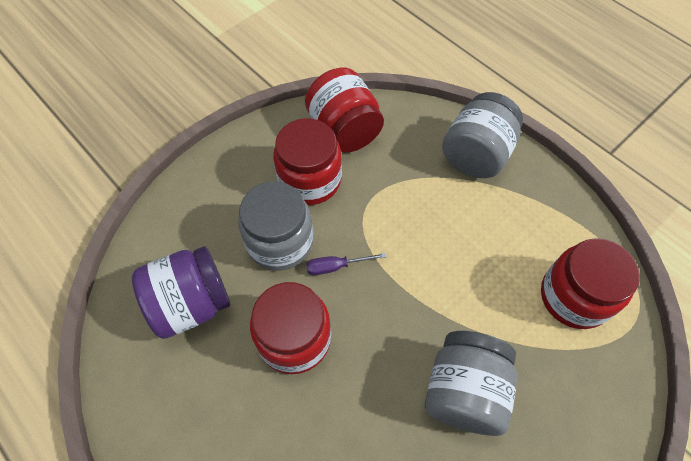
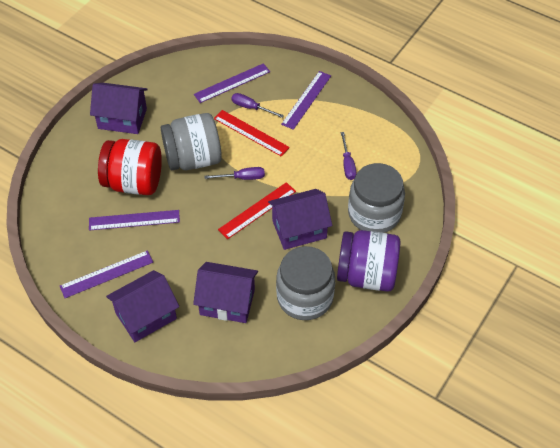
purple house: 0 -> 4
purple ruler: 0 -> 4
purple screwdriver: 1 -> 3
red jar: 4 -> 1
red ruler: 0 -> 2

